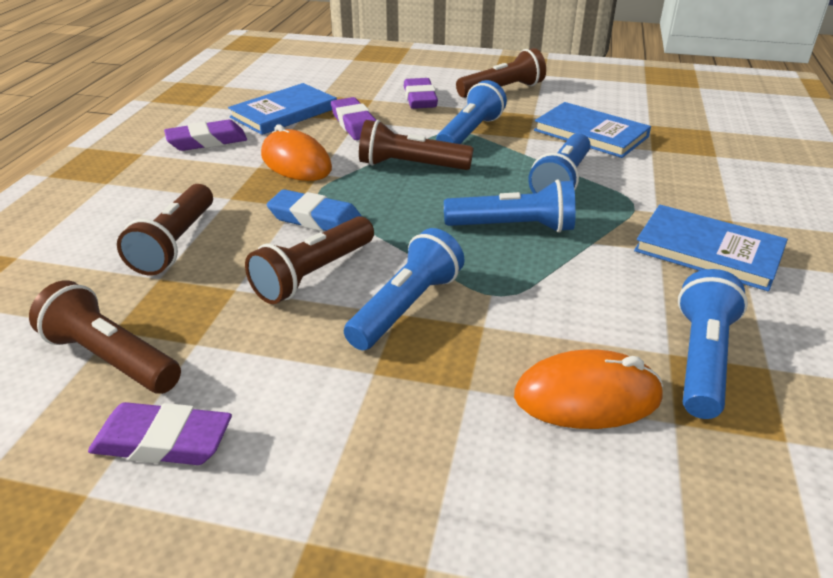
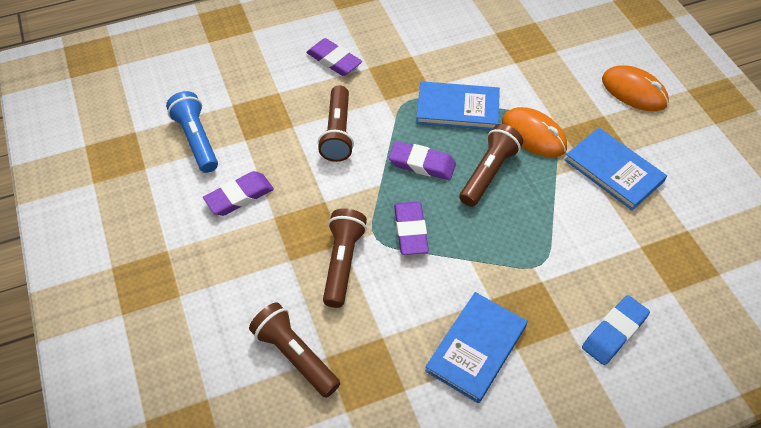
blue flashlight: 5 -> 1
brown flashlight: 5 -> 4

